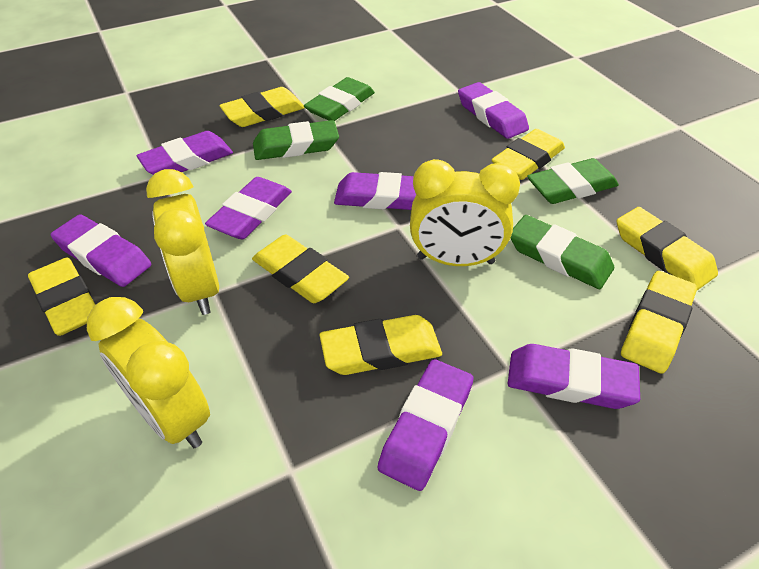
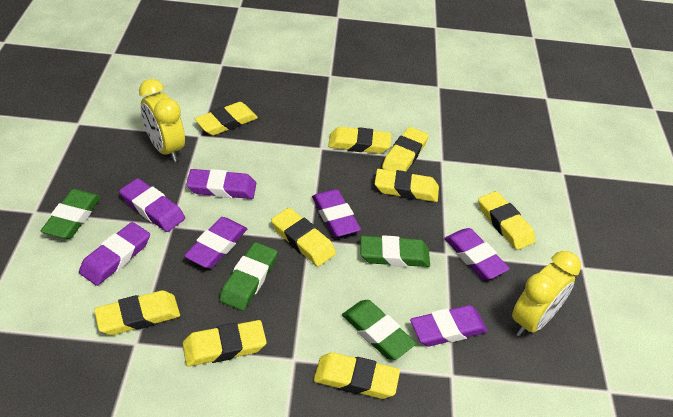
yellow clock: 3 -> 2
yellow eraser: 7 -> 9

